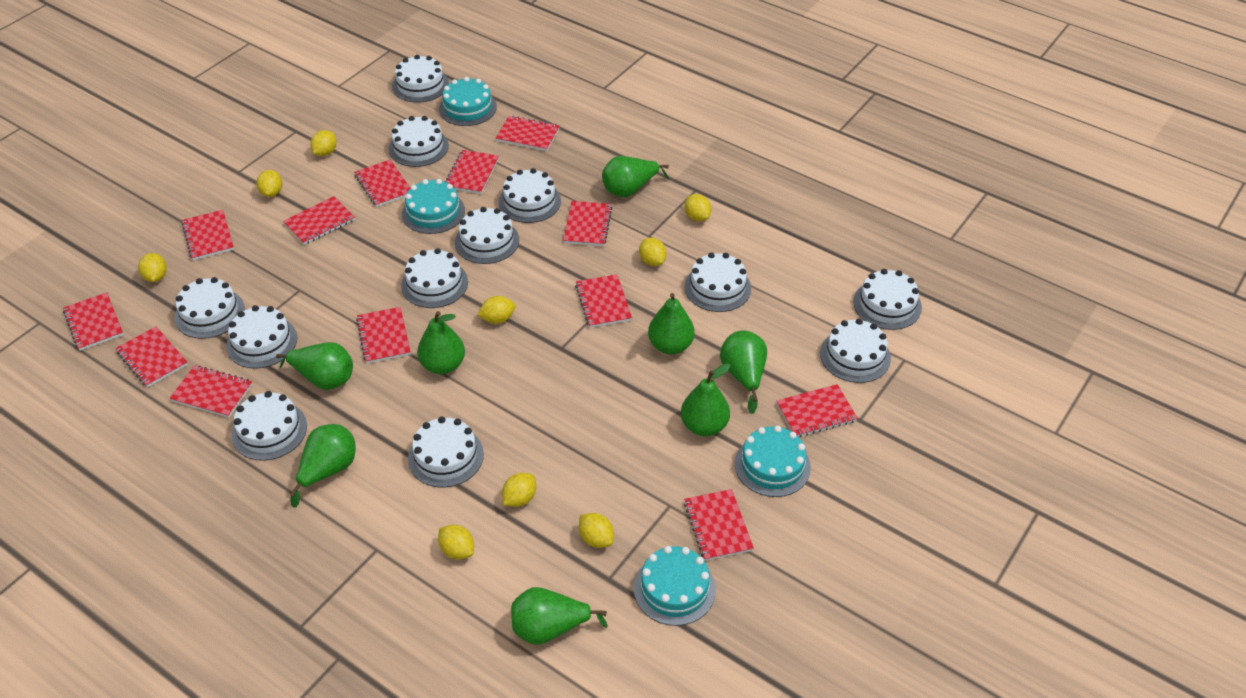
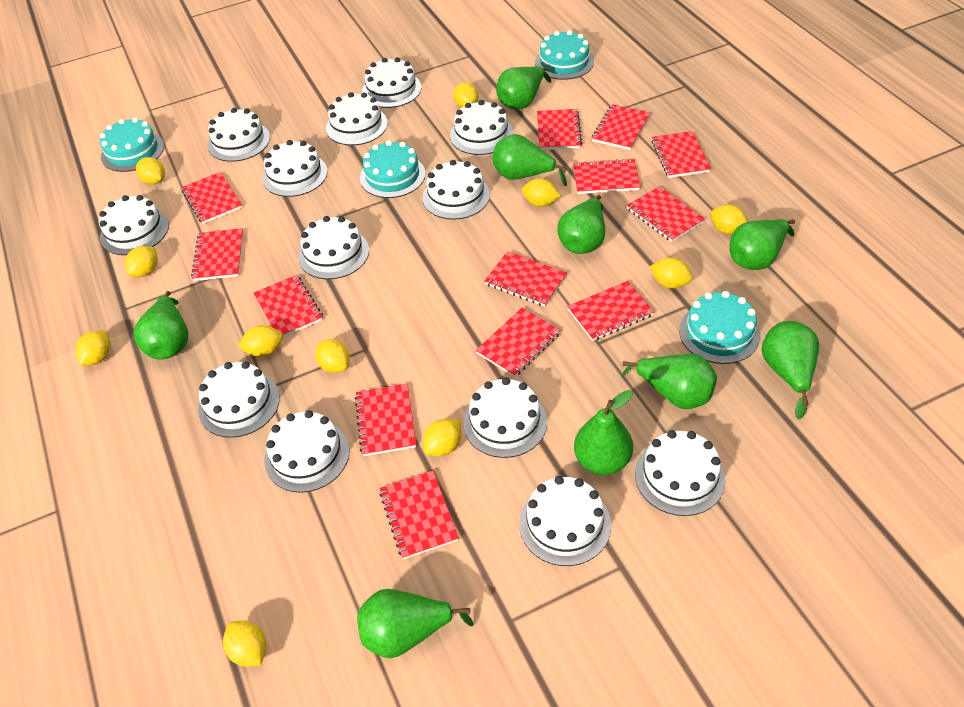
green pear: 8 -> 9
white cake: 12 -> 13
yellow lemon: 9 -> 11

